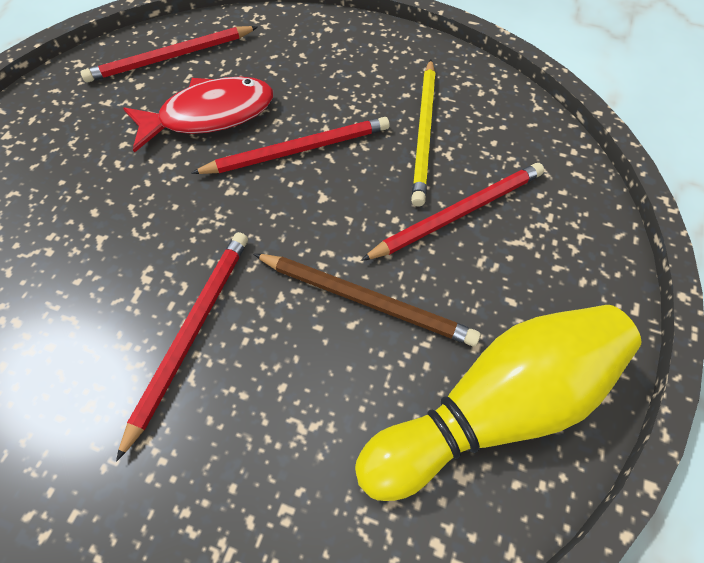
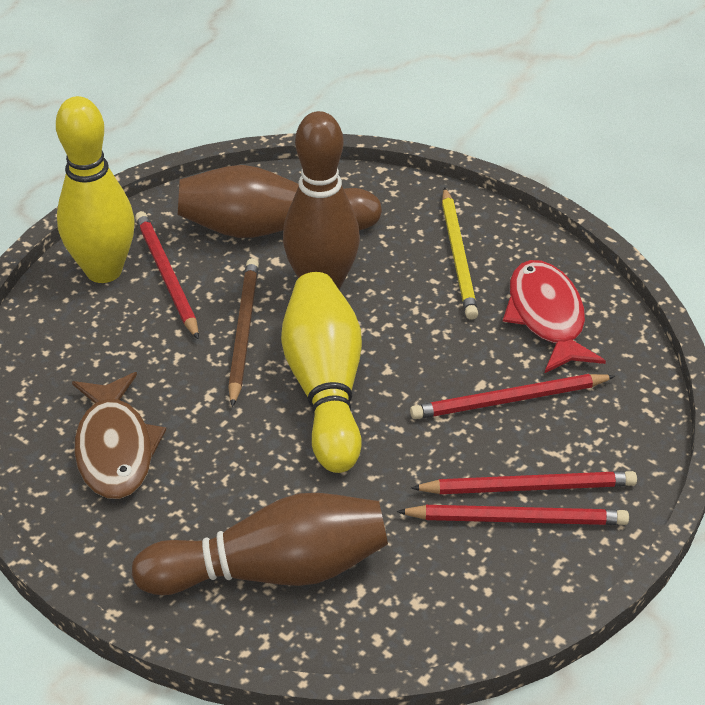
brown bowling pin: 0 -> 3
brown fish: 0 -> 1
yellow bowling pin: 1 -> 2

